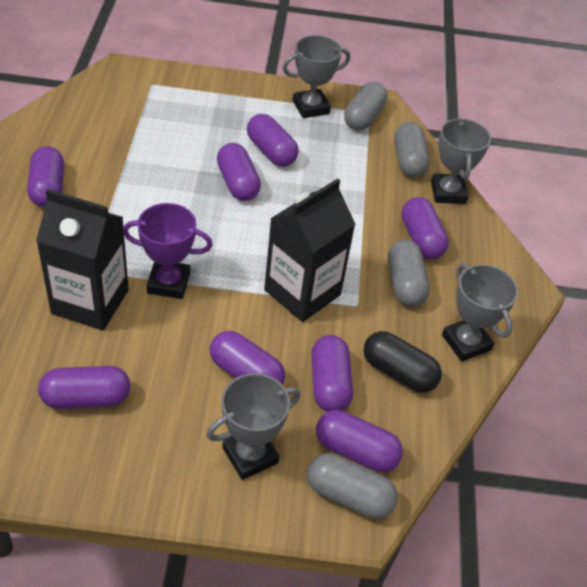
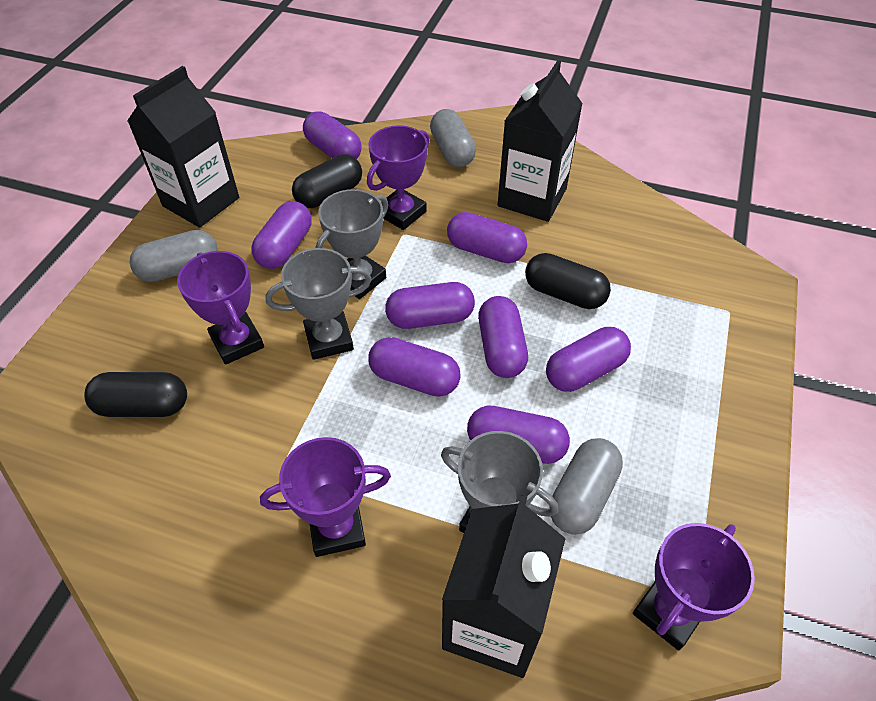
black capsule: 1 -> 3
black carton: 2 -> 3
grey capsule: 4 -> 3
grey trophy: 4 -> 3
purple trophy: 1 -> 4

